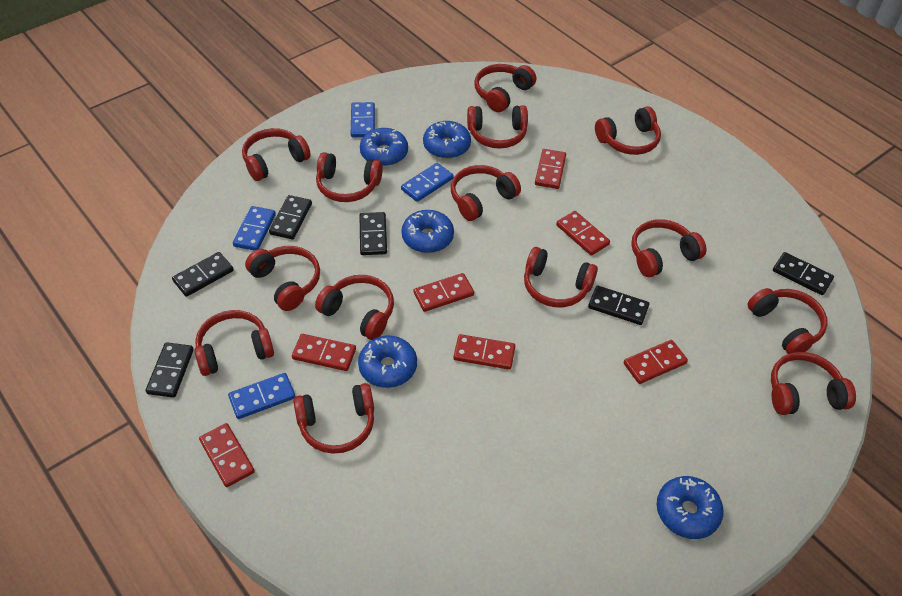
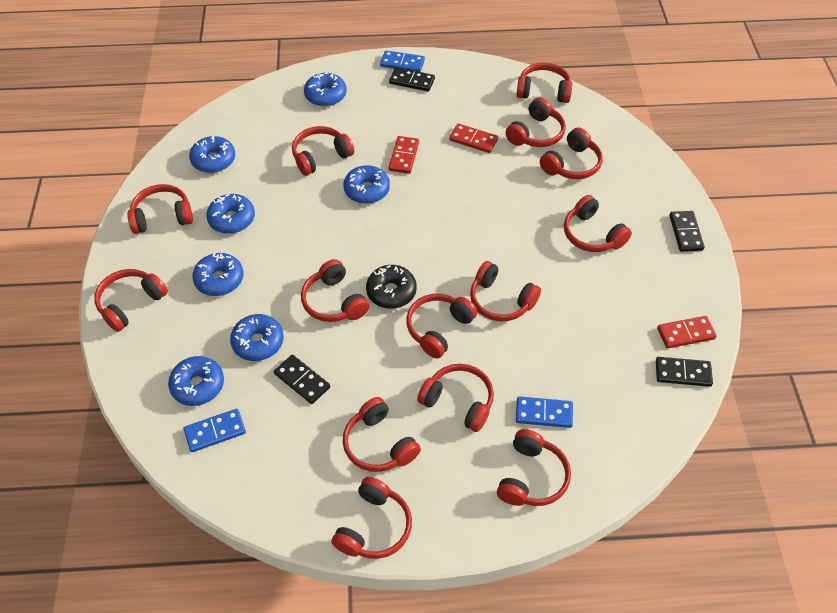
black domino: 6 -> 4
black donut: 0 -> 1
blue domino: 4 -> 3
blue donut: 5 -> 7
red domino: 7 -> 3

